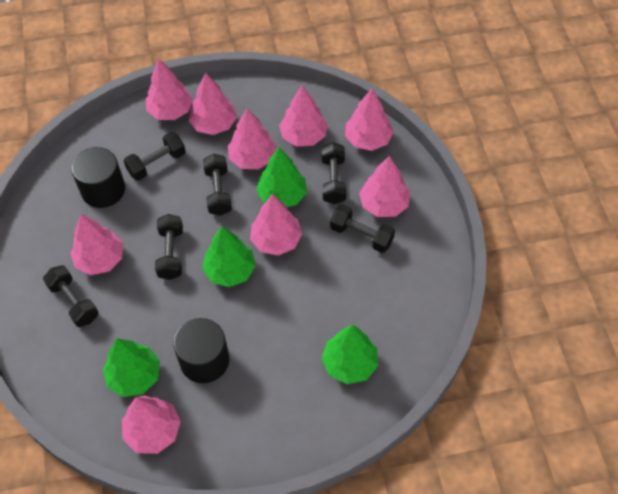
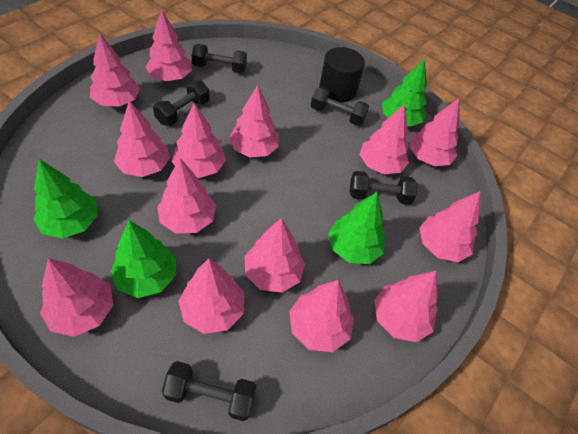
black cylinder: 2 -> 1
black dumbbell: 6 -> 5
pink tree: 9 -> 14

